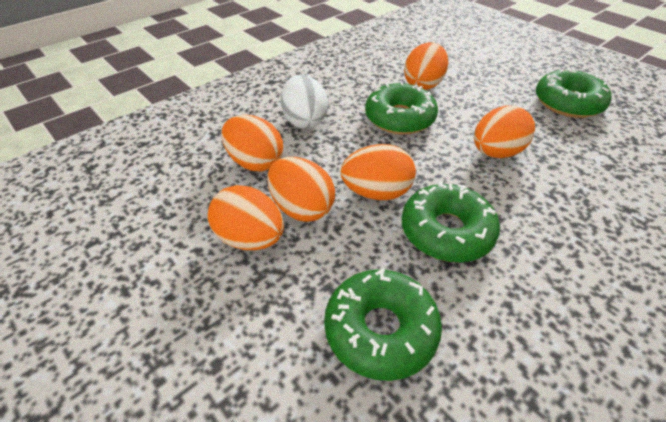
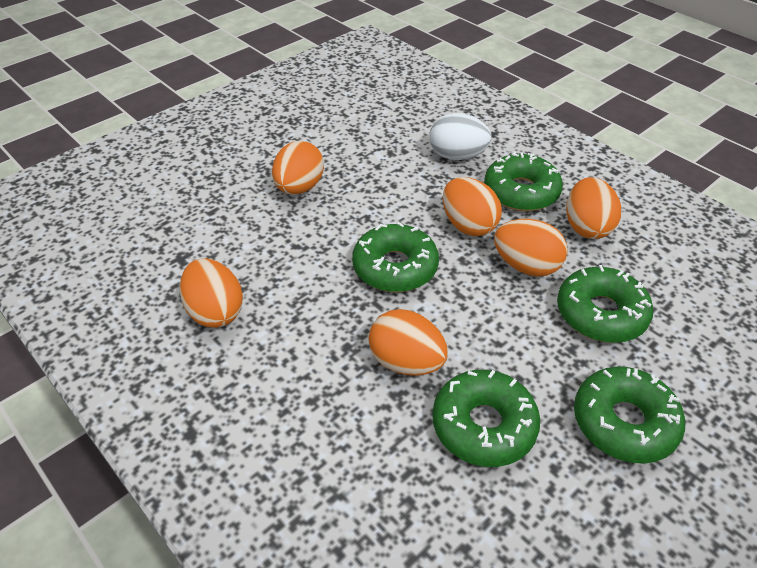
green donut: 4 -> 5

